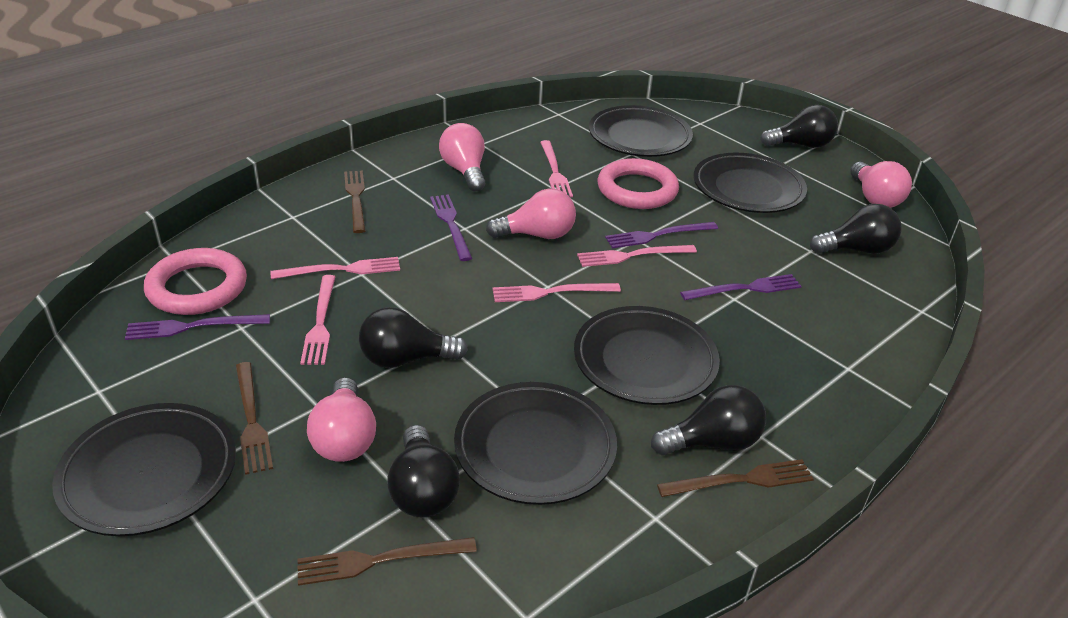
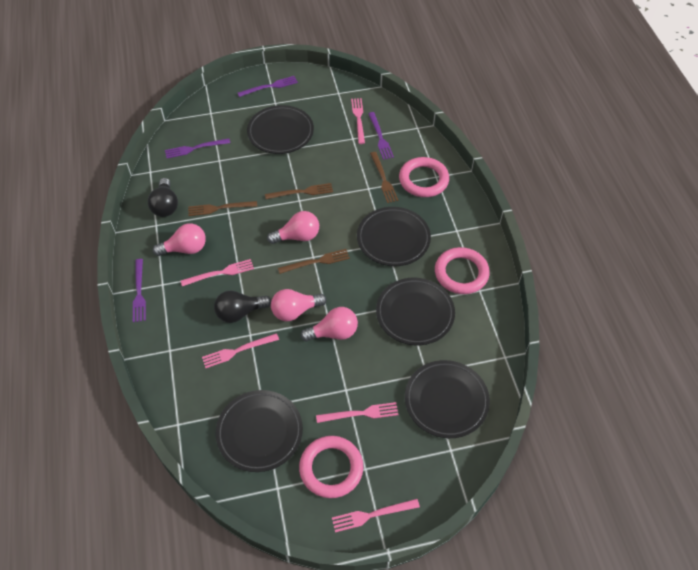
black light bulb: 5 -> 2
pink ring: 2 -> 3

